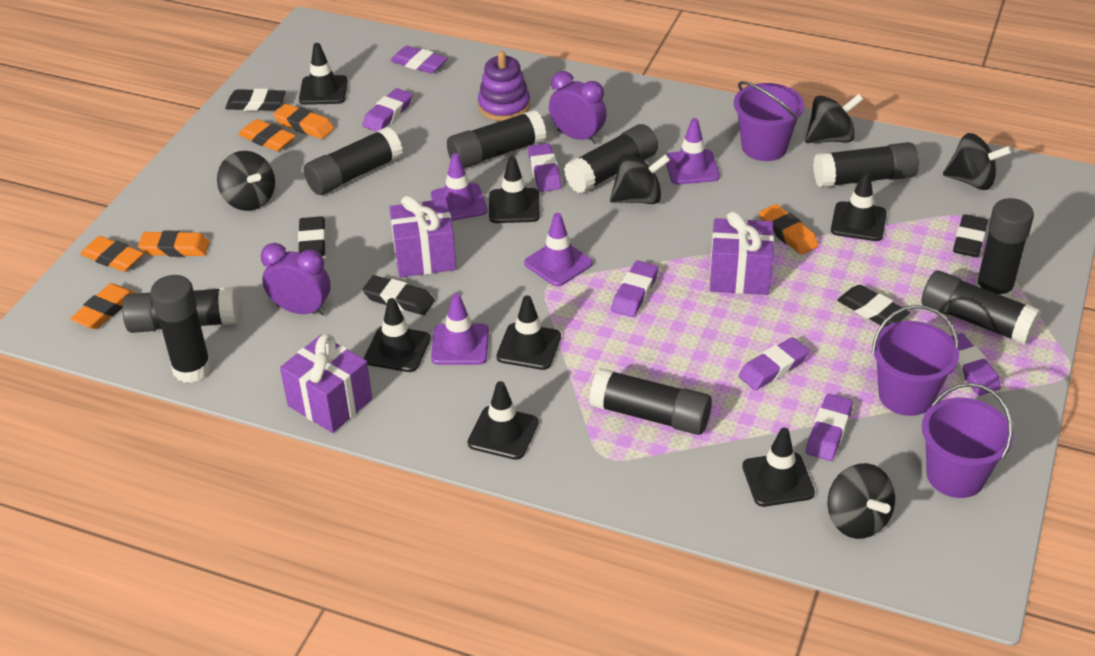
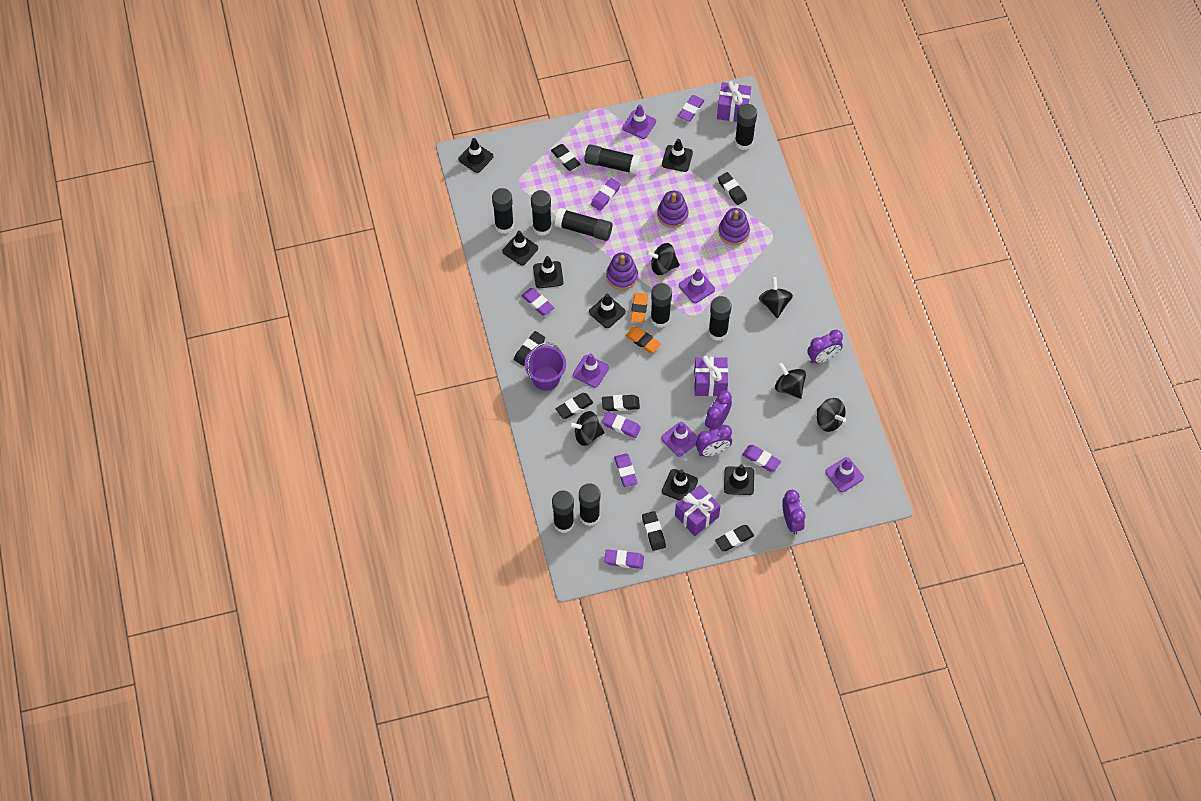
black eraser: 5 -> 7
orange eraser: 6 -> 2
purple bucket: 3 -> 1
purple clock: 2 -> 4
purple stacking toy: 1 -> 3
purple traffic cone: 4 -> 5

